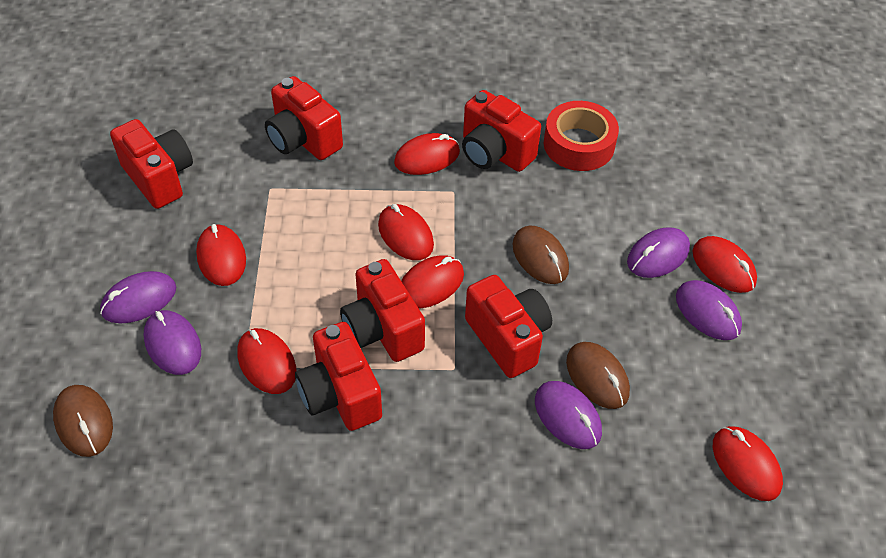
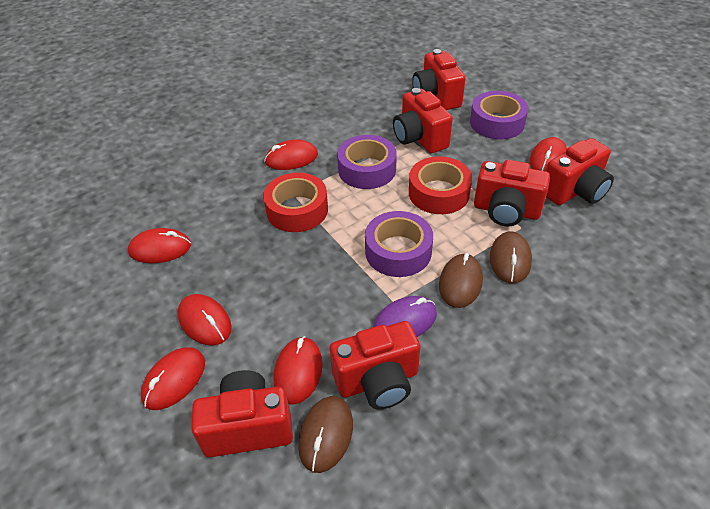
purple mouse: 5 -> 1
purple tape: 0 -> 3
red mouse: 7 -> 6
red tape: 1 -> 2

